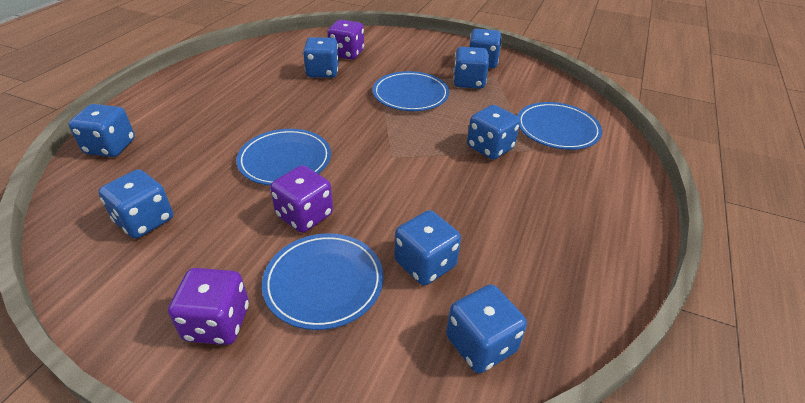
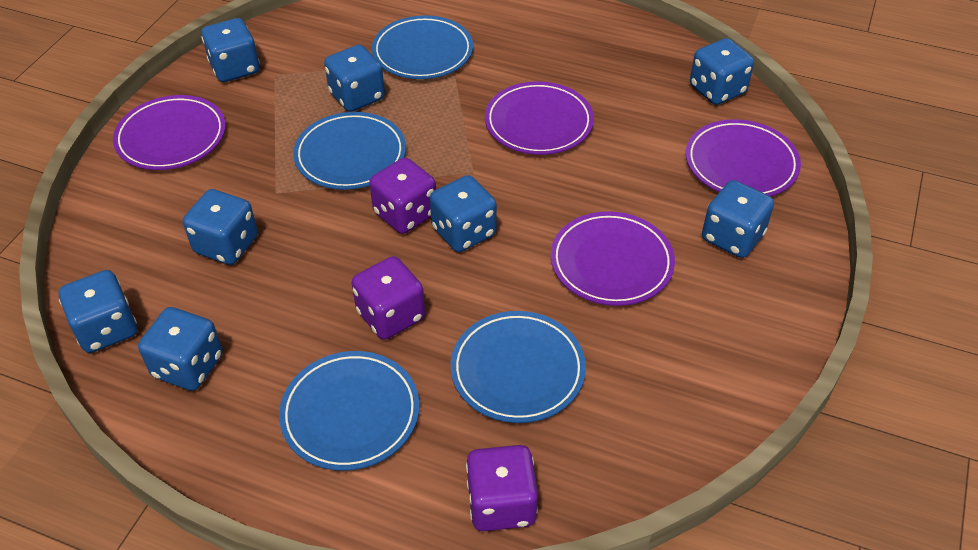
purple plate: 0 -> 4

